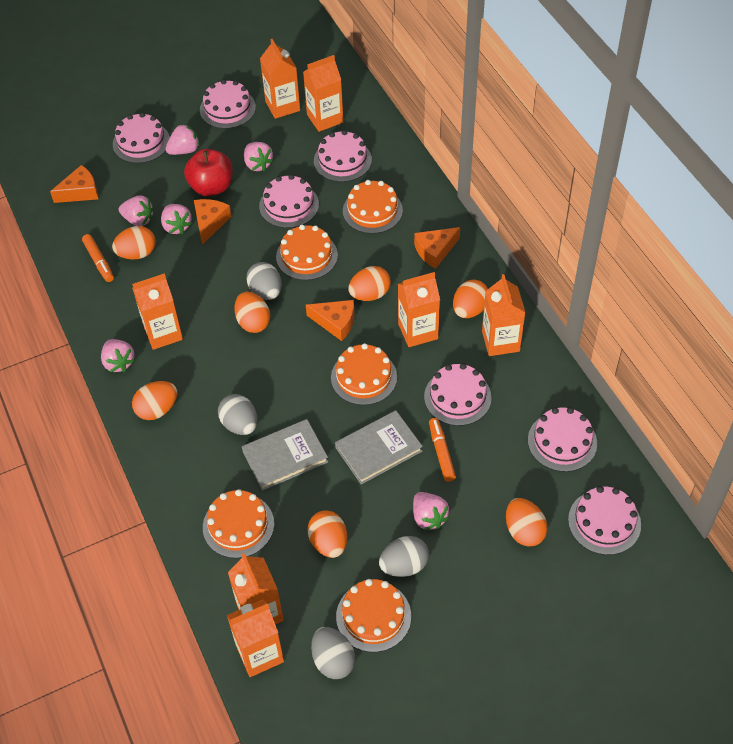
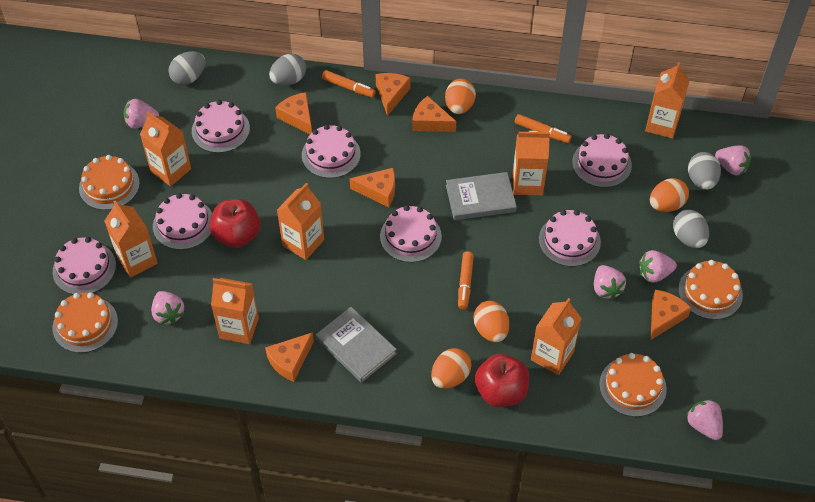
orange cake: 5 -> 4
orange cheese: 4 -> 6
orange egg: 7 -> 4
orange marker: 2 -> 3
red apple: 1 -> 2

